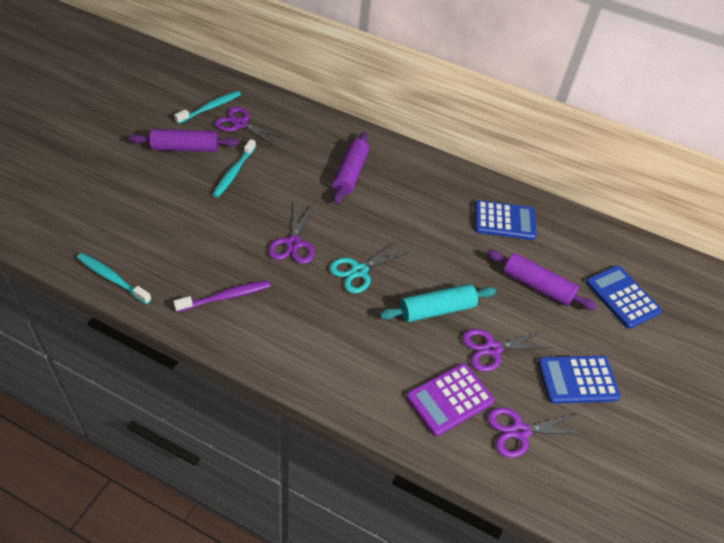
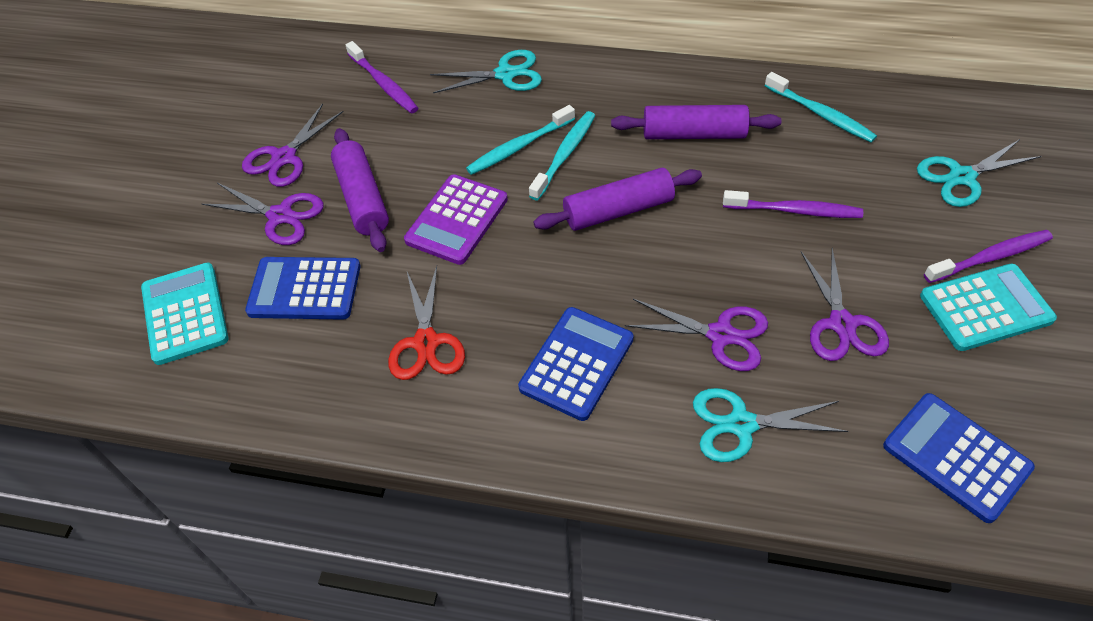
purple toothbrush: 1 -> 3
red scissors: 0 -> 1
turquoise calculator: 0 -> 2
turquoise rolling pin: 1 -> 0
turquoise scissors: 1 -> 3

